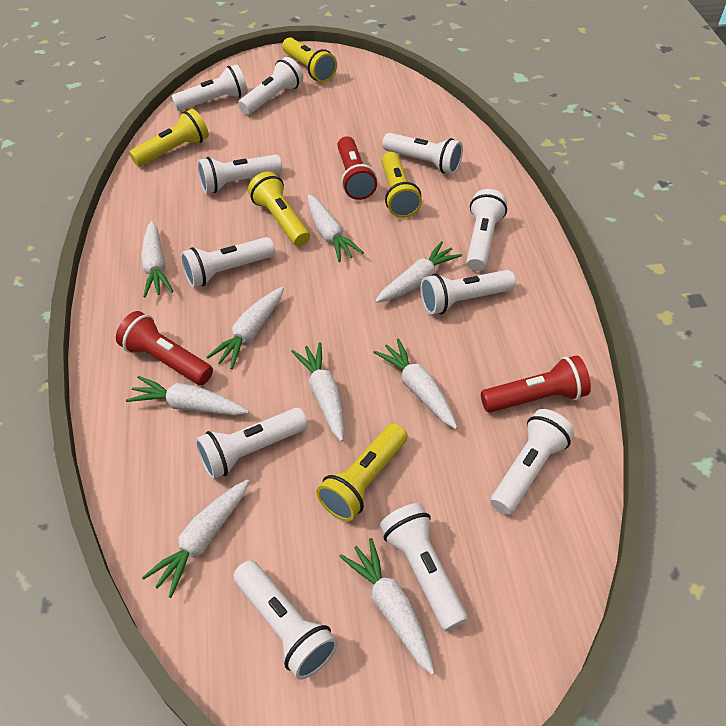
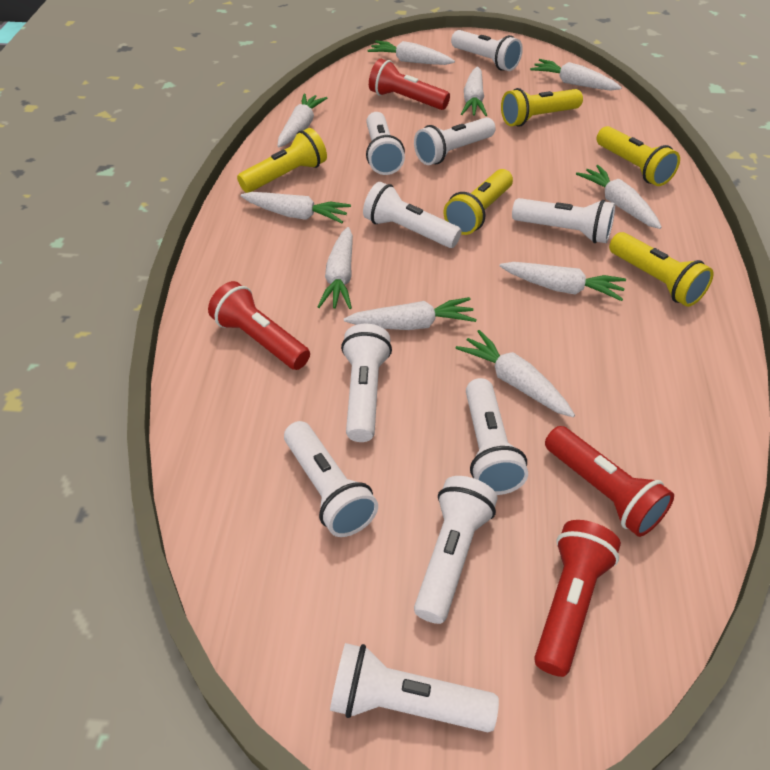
red flashlight: 3 -> 4
white carrot: 9 -> 10
white flashlight: 11 -> 10

